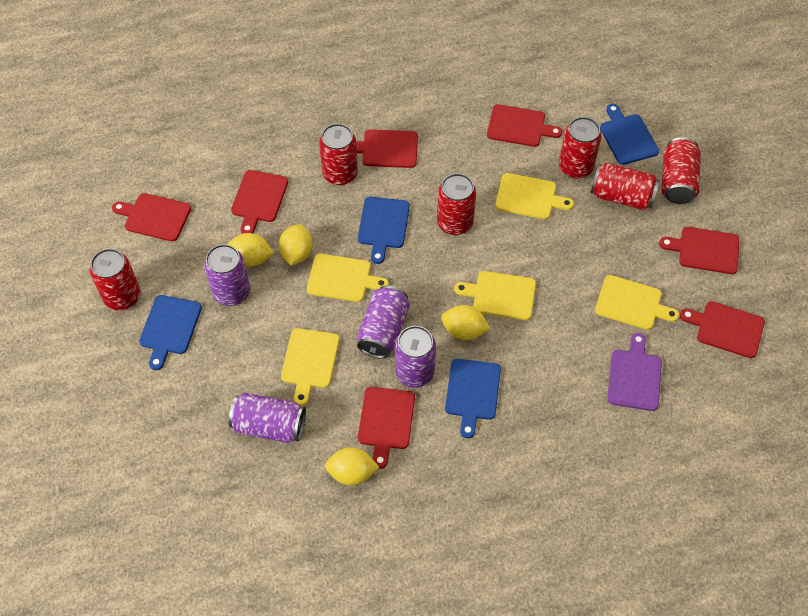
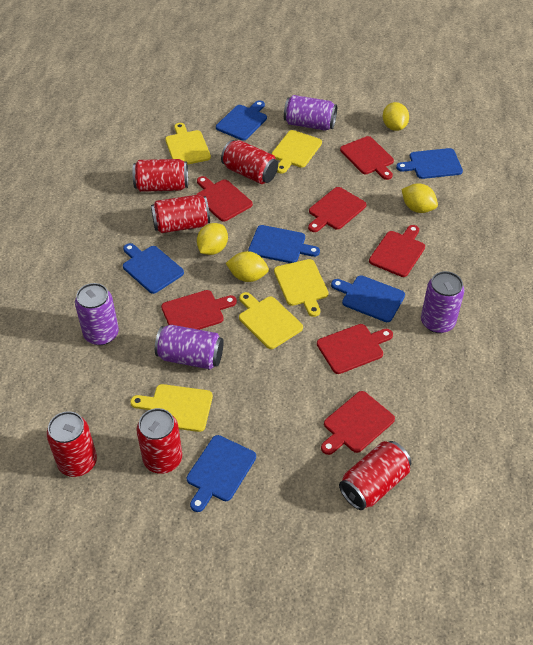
blue cutting board: 4 -> 6
purple cutting board: 1 -> 0

